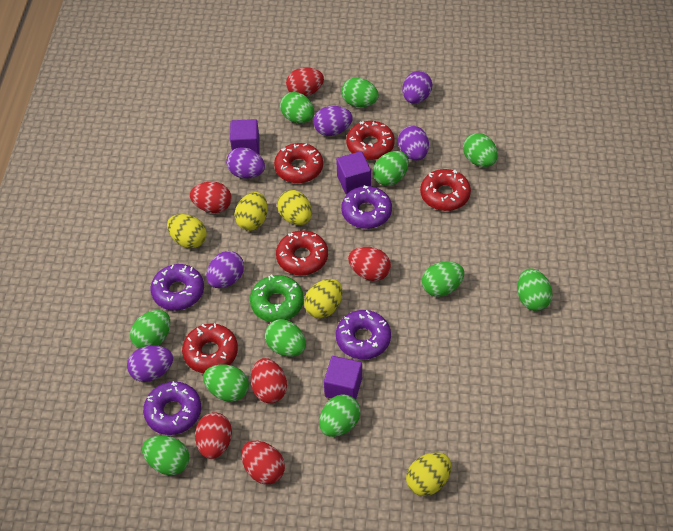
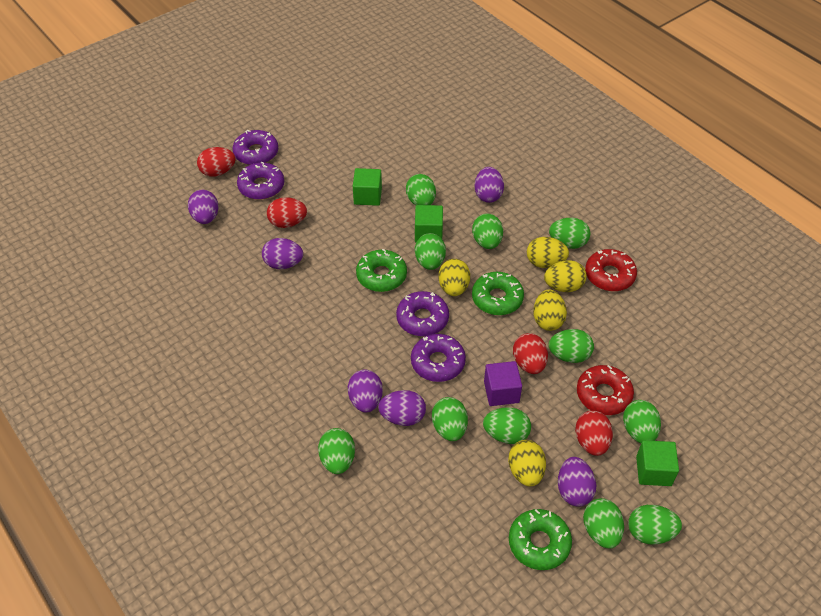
green cube: 0 -> 3
green donut: 1 -> 3
purple cube: 3 -> 1
red donut: 5 -> 2
red egg: 6 -> 4

